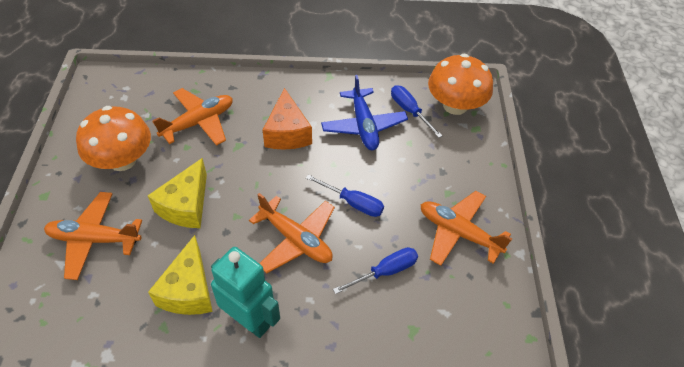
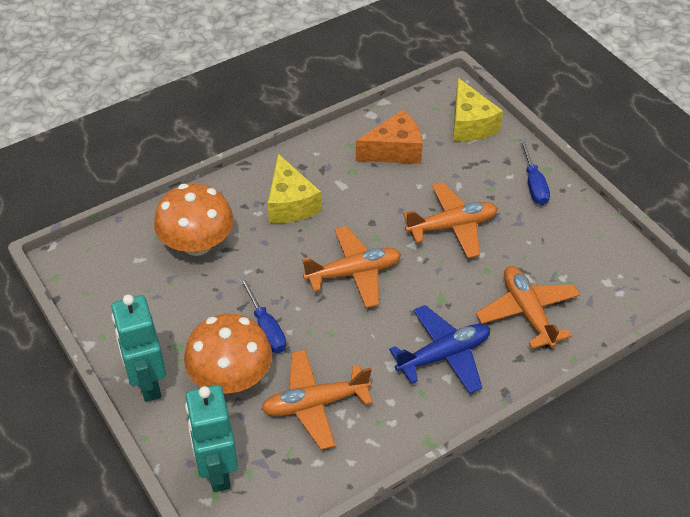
blue screwdriver: 3 -> 2
turquoise robot: 1 -> 2

